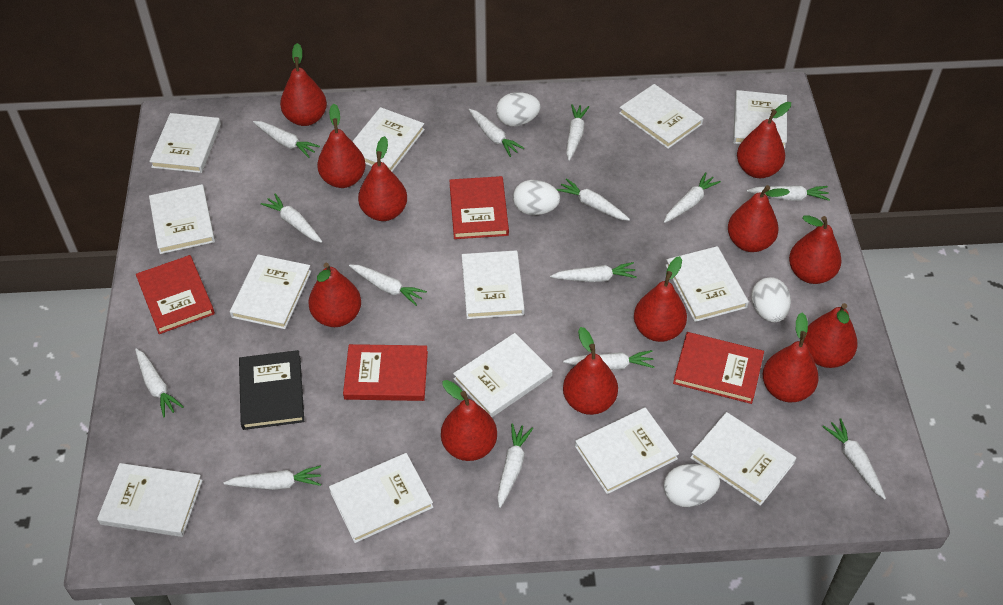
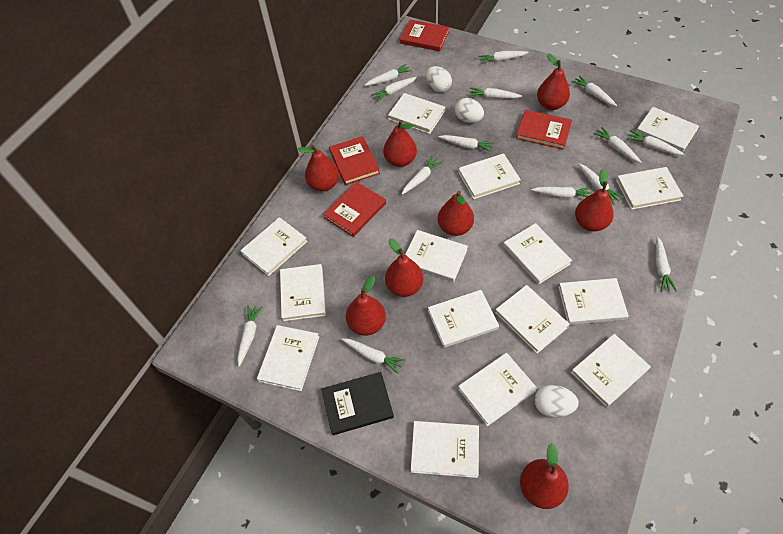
red pear: 12 -> 8
white book: 13 -> 15
white egg: 4 -> 3

